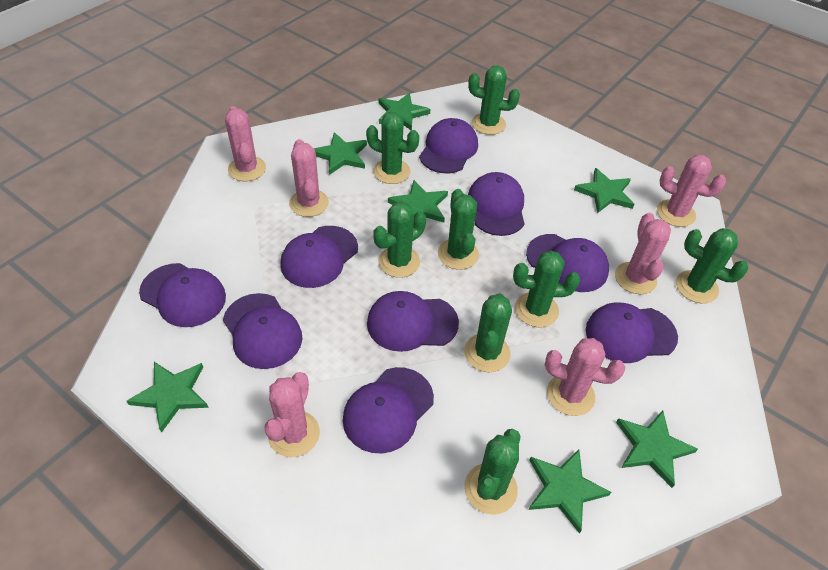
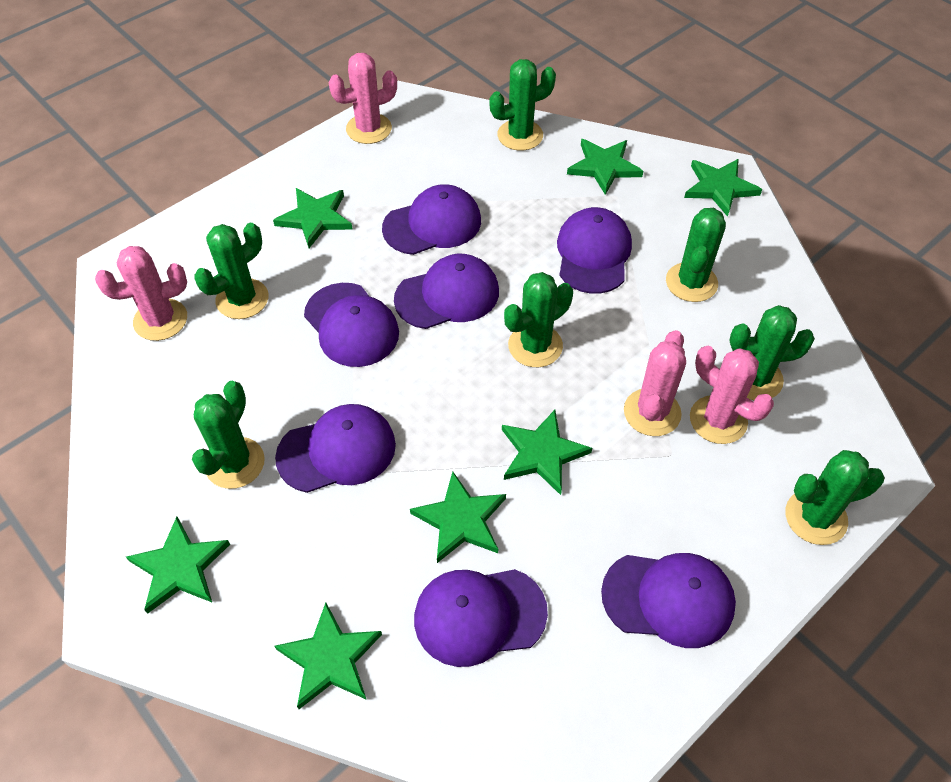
green cactus: 8 -> 7
pink cactus: 6 -> 4
purple cap: 9 -> 7

